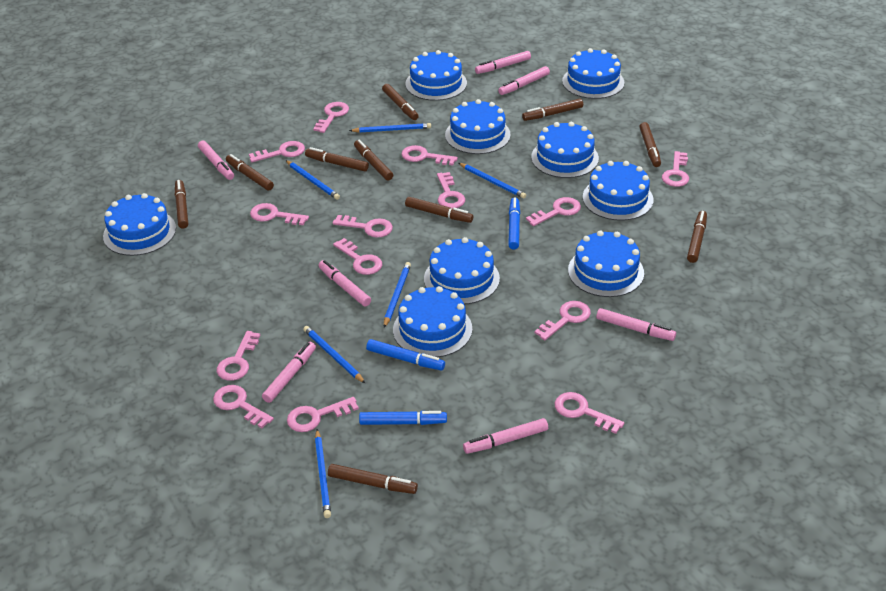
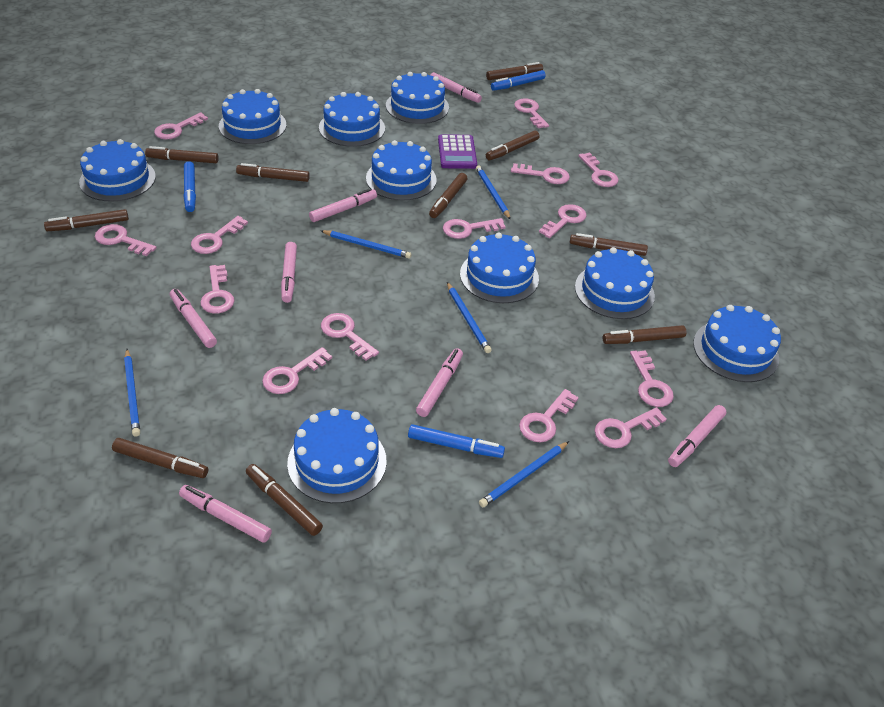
blue pencil: 6 -> 5
purple calculator: 0 -> 1

